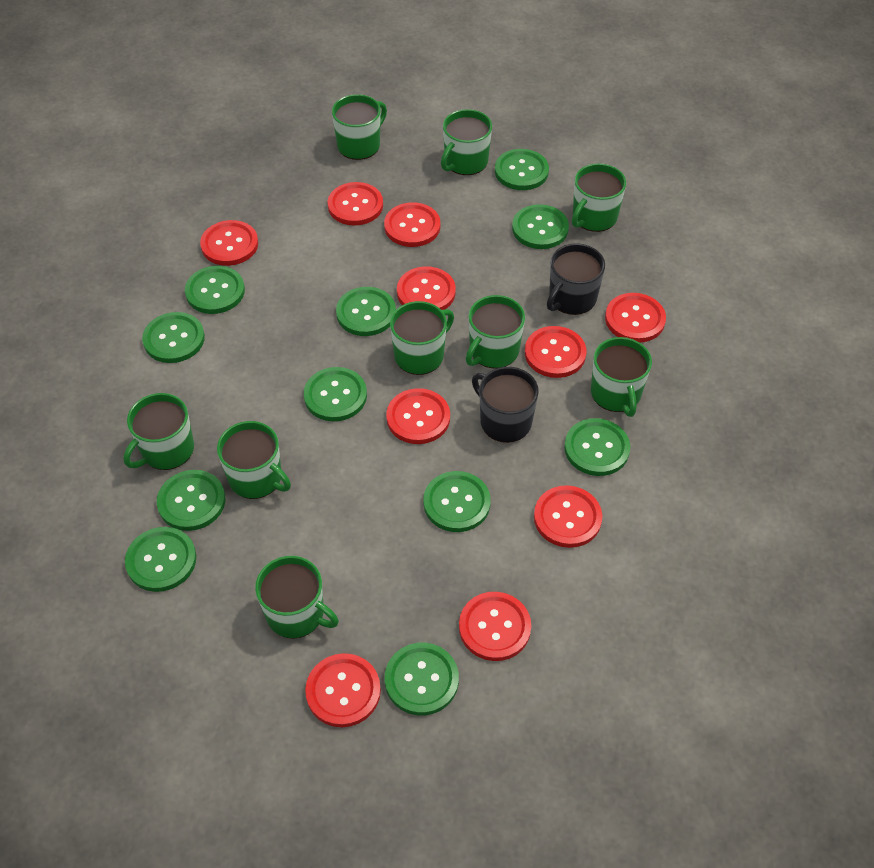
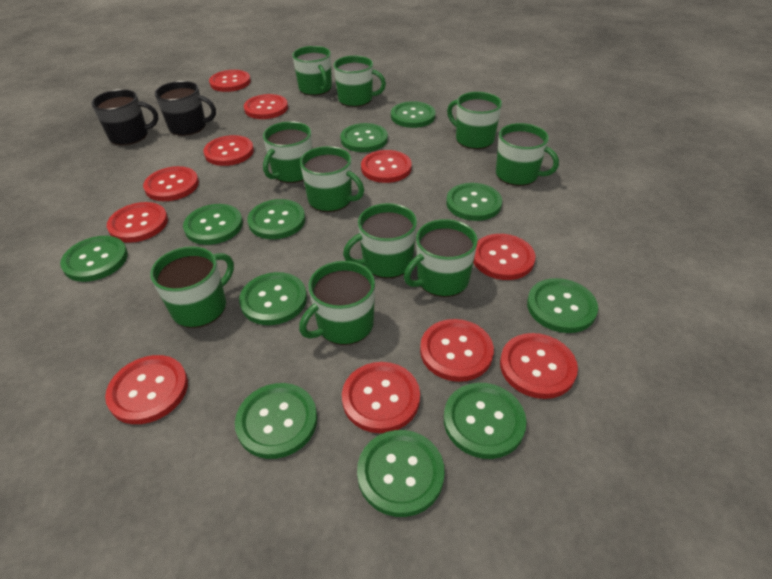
green mug: 9 -> 10
red button: 10 -> 11

